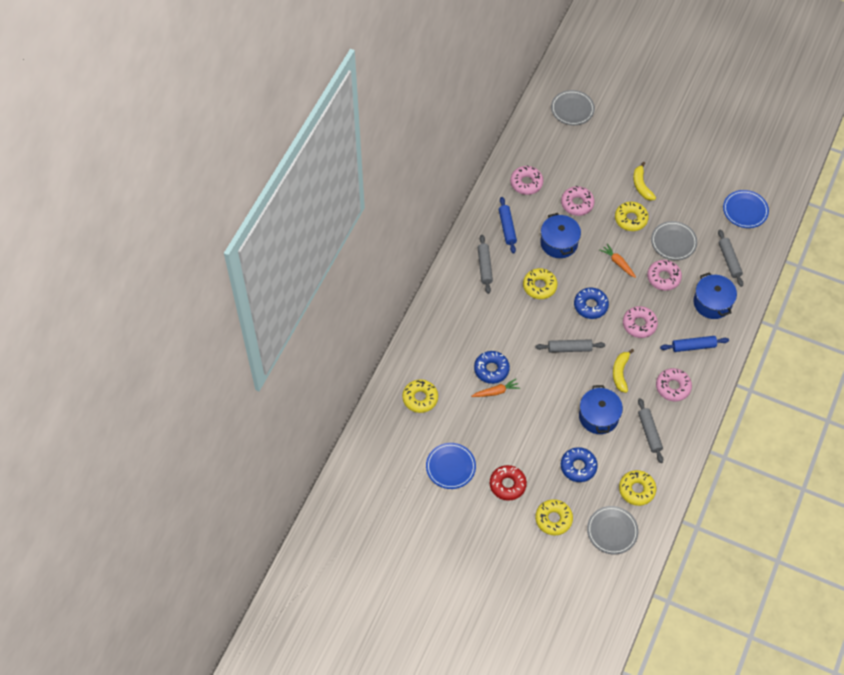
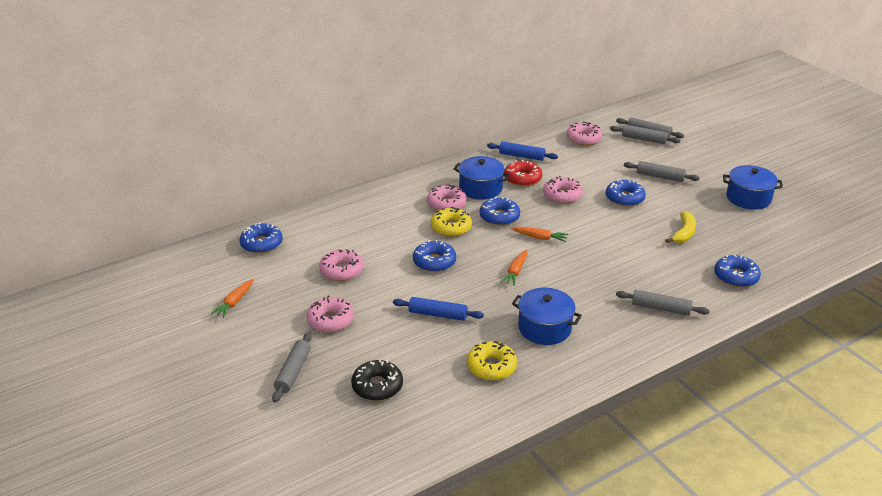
black donut: 0 -> 1
blue donut: 3 -> 5
blue plate: 2 -> 0
grey plate: 3 -> 0
grey rolling pin: 4 -> 5
orange carrot: 2 -> 3
yellow banana: 2 -> 1
yellow donut: 5 -> 2

